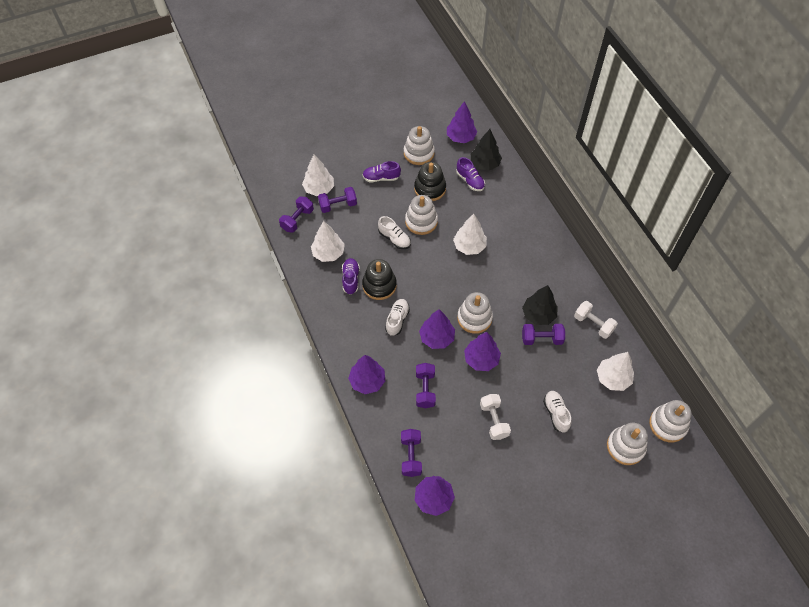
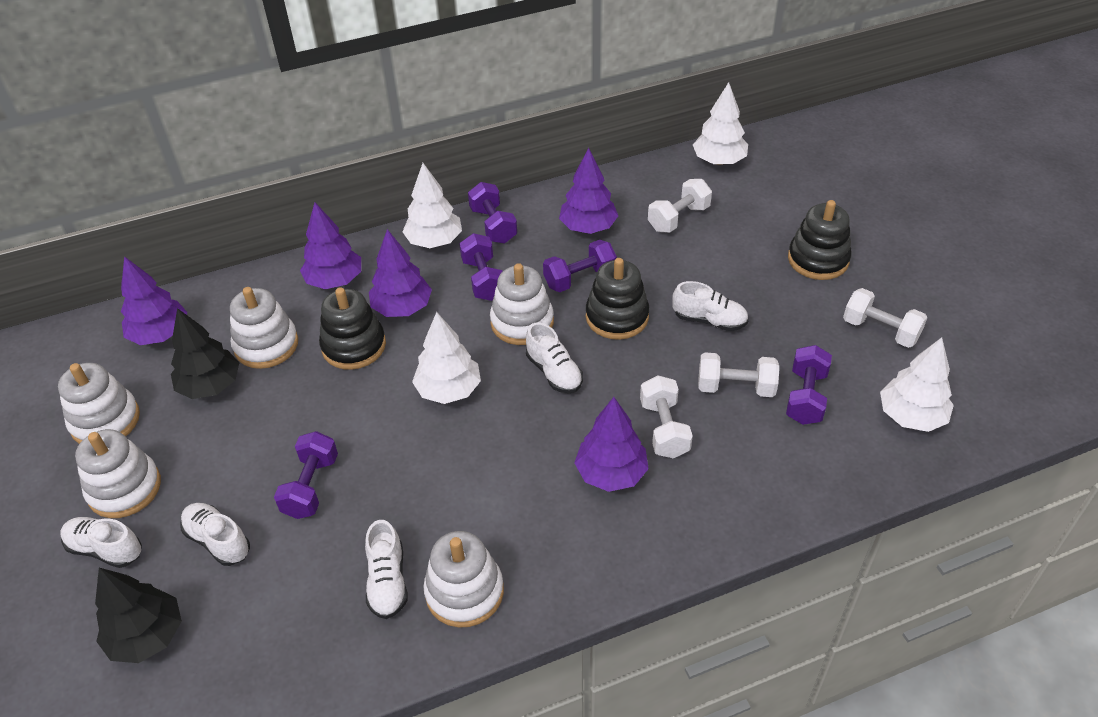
black stacking toy: 2 -> 3
purple shoe: 3 -> 0
white dumbbell: 2 -> 4
white shoe: 3 -> 5

